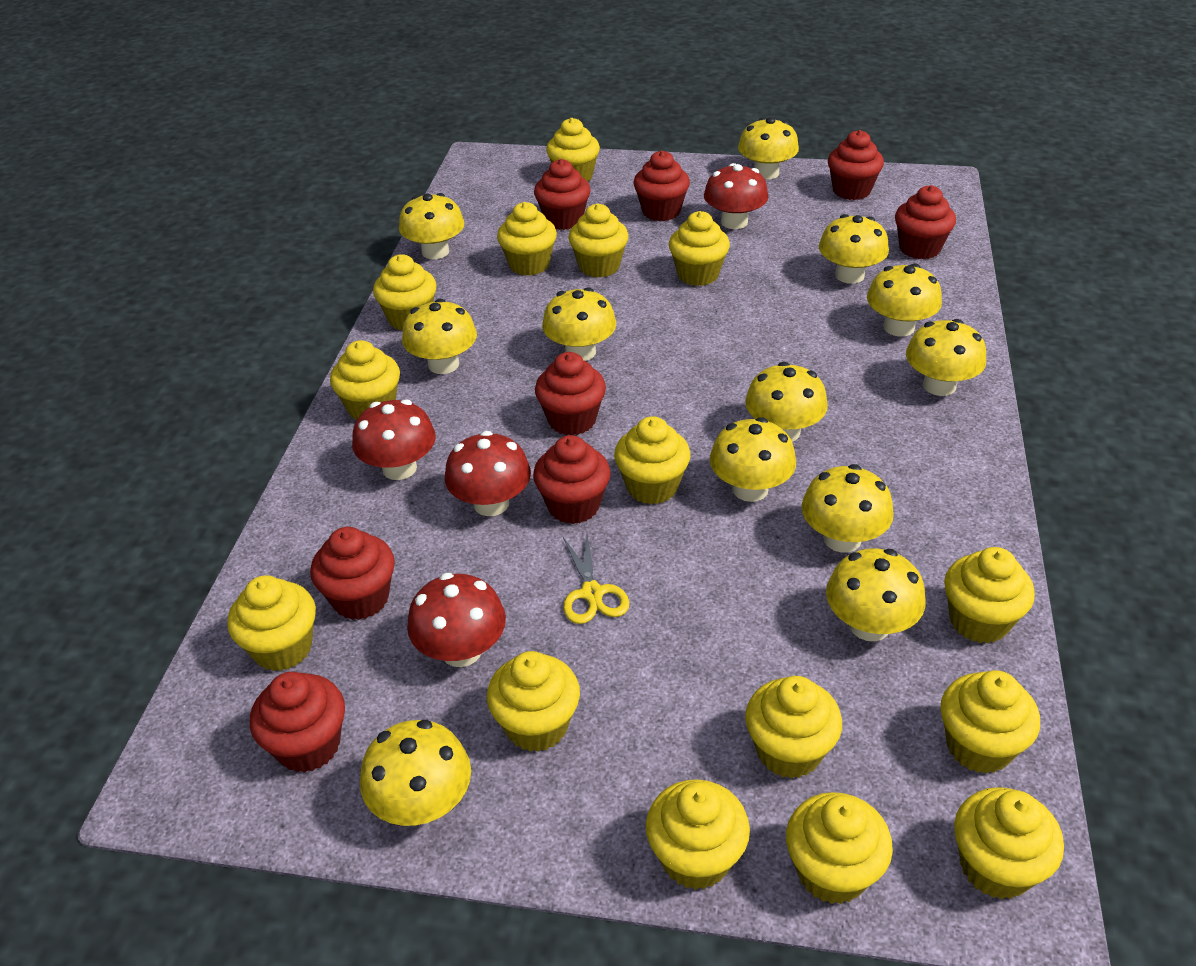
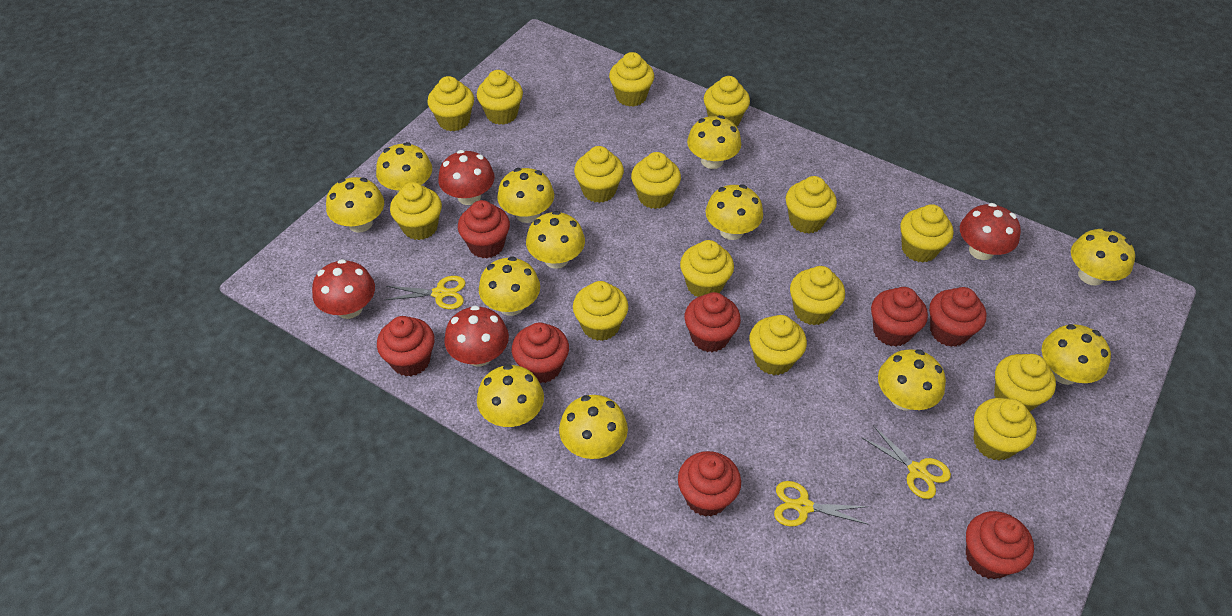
yellow scissors: 1 -> 3

